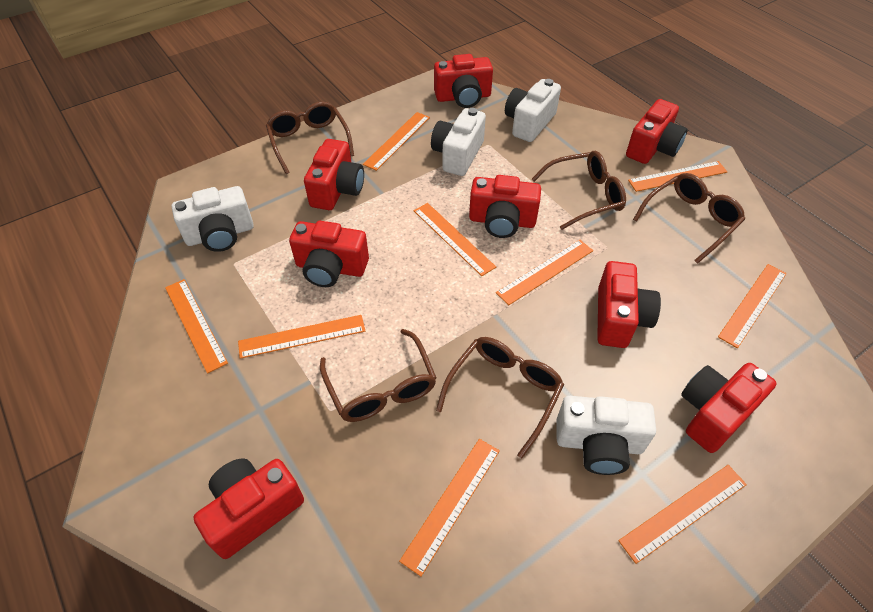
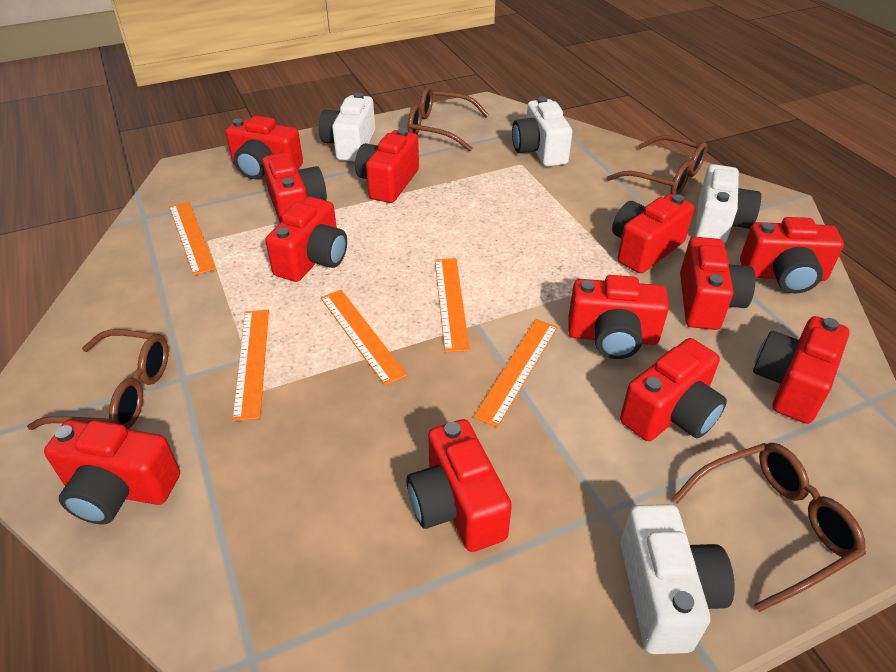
brown glasses: 5 -> 4
orange ruler: 9 -> 5
red camera: 8 -> 12

